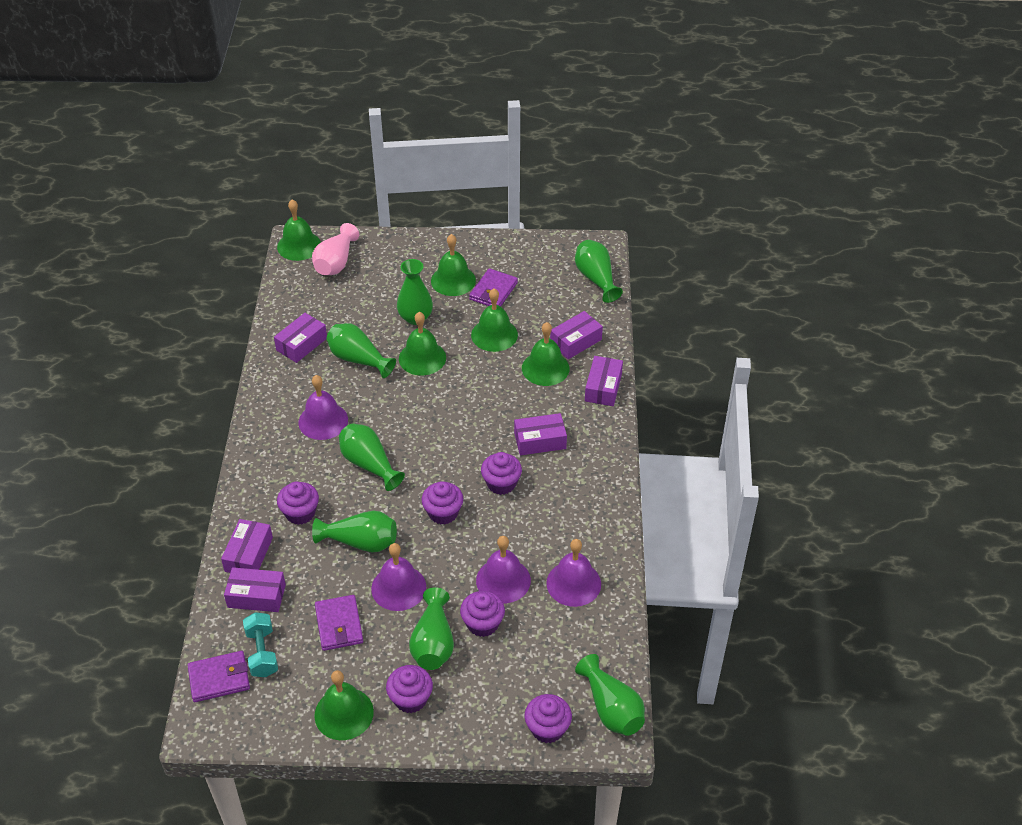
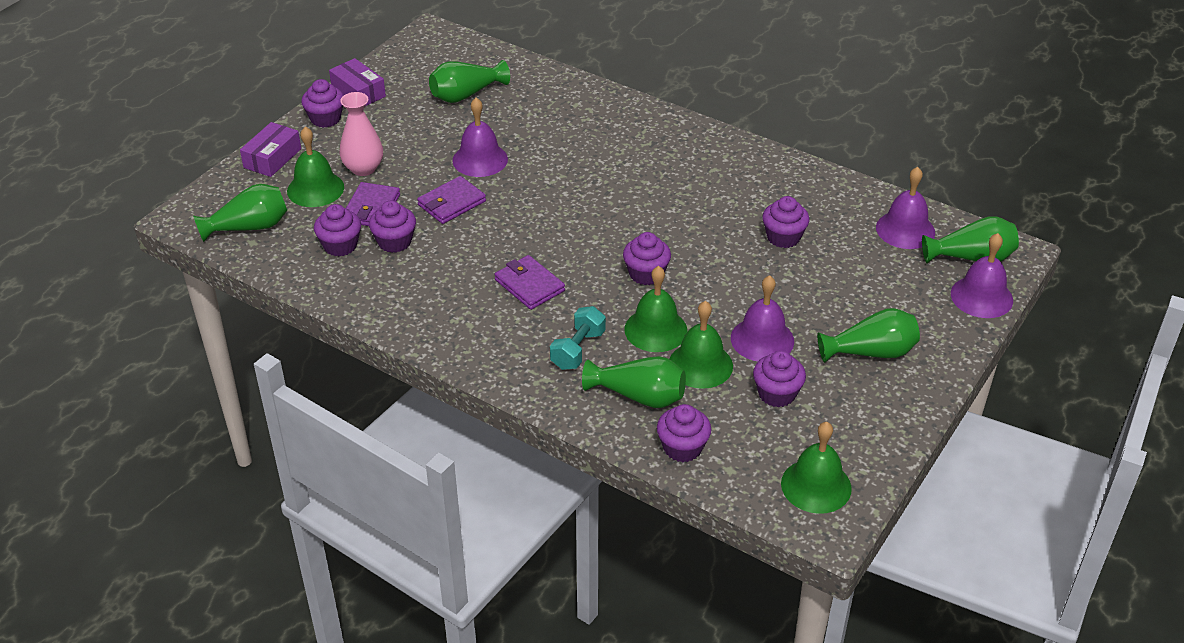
green bell: 6 -> 4
green vase: 7 -> 5
purple box: 6 -> 2
purple cupcake: 6 -> 7

